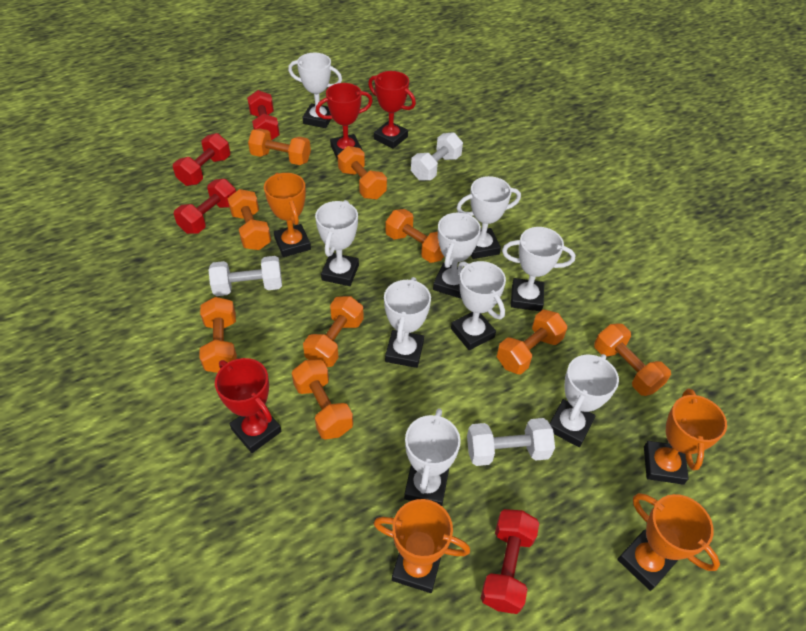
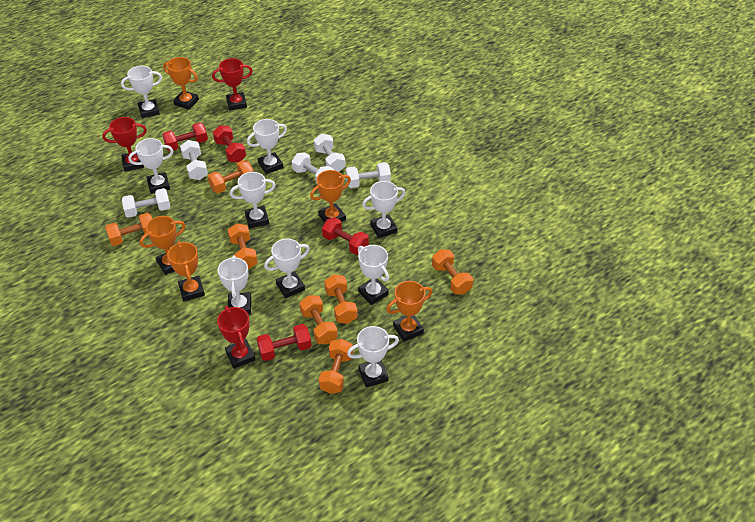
orange dumbbell: 9 -> 7
orange trophy: 4 -> 5
white dumbbell: 3 -> 5

